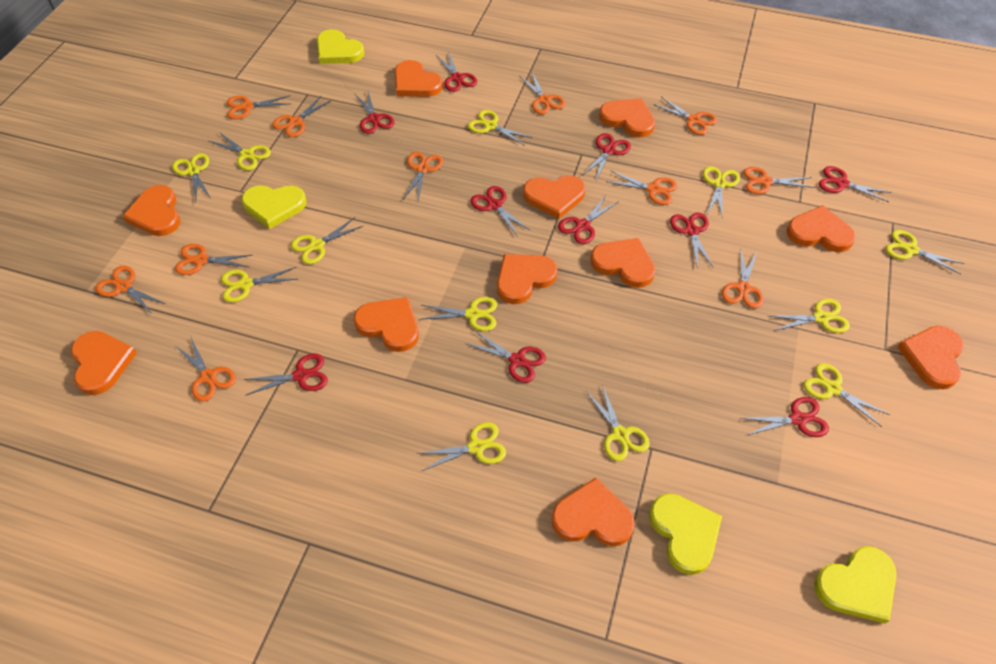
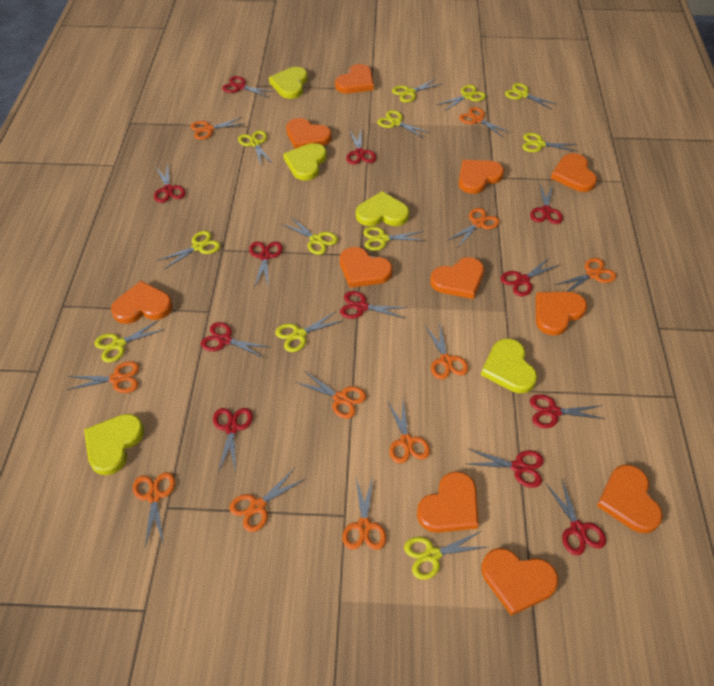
red scissors: 10 -> 12
yellow heart: 4 -> 5

